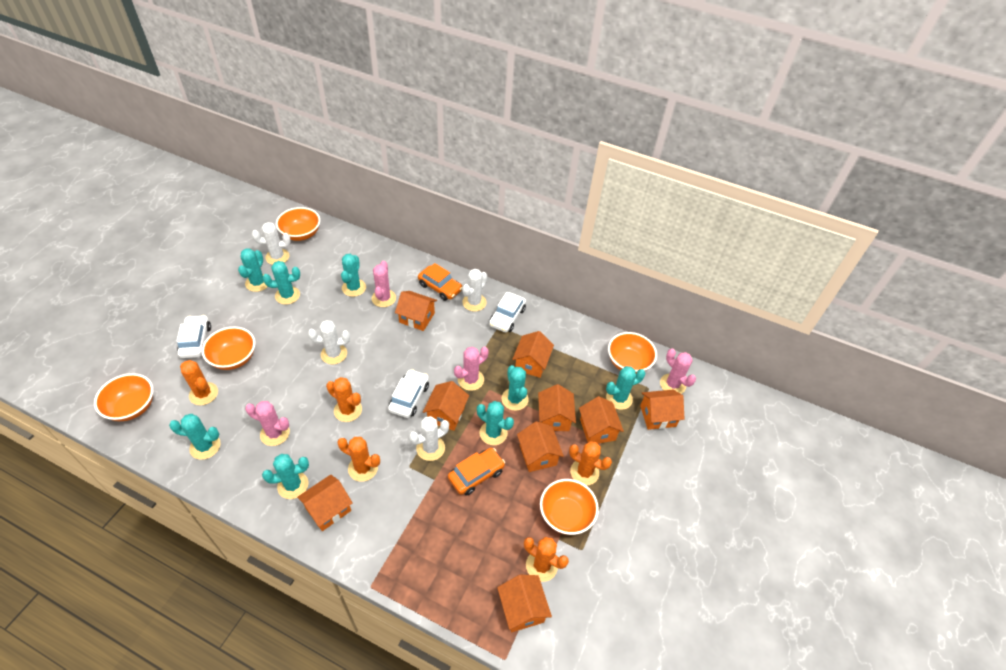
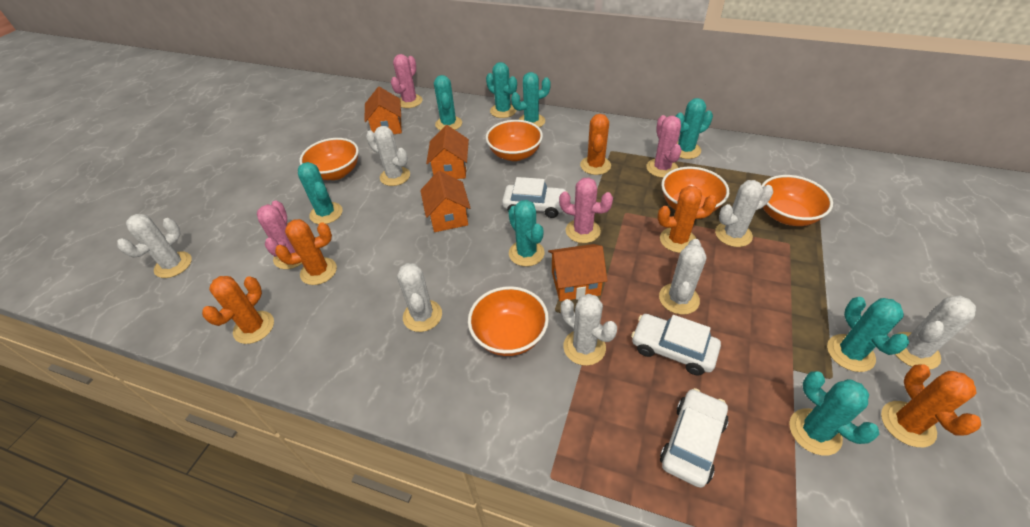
orange car: 2 -> 0
orange house: 9 -> 4
white cactus: 4 -> 7

